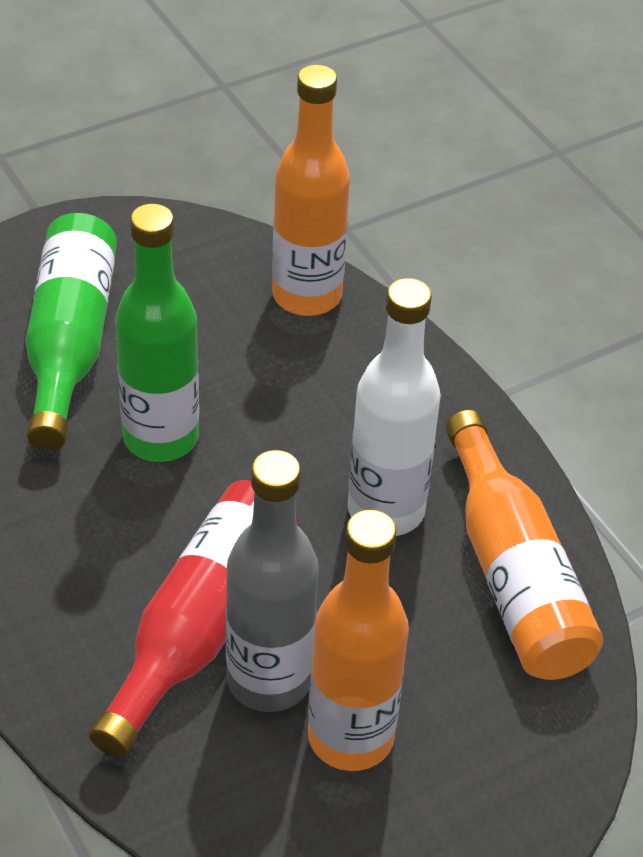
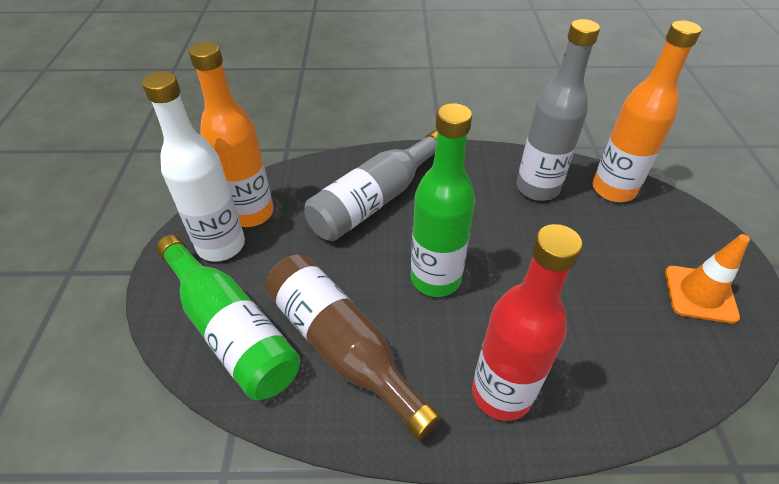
brown bottle: 0 -> 1
grey bottle: 1 -> 2
orange bottle: 3 -> 2
orange traffic cone: 0 -> 1

